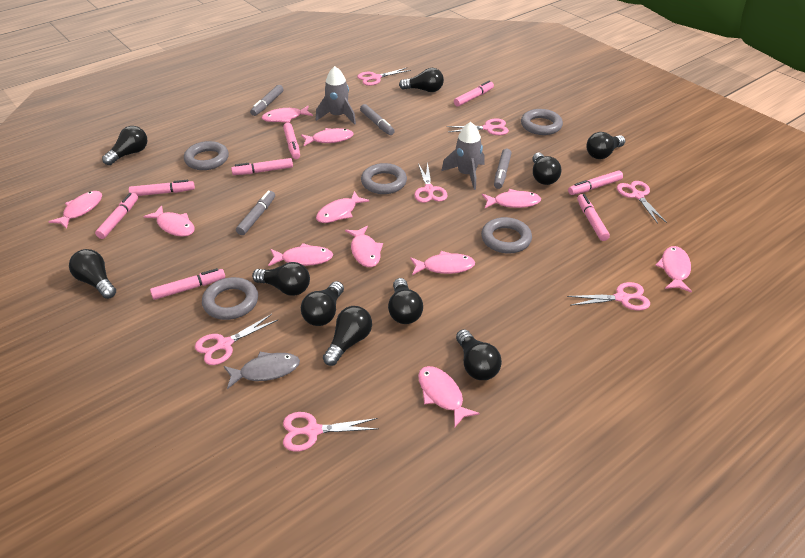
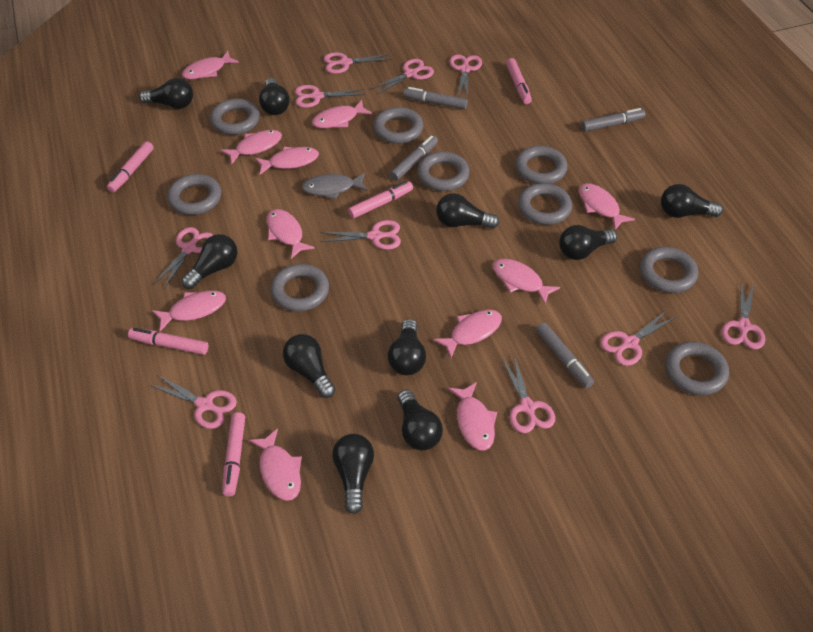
grey ring: 5 -> 9
grey rocket: 2 -> 0
pink marker: 8 -> 5
pink scissors: 7 -> 10

